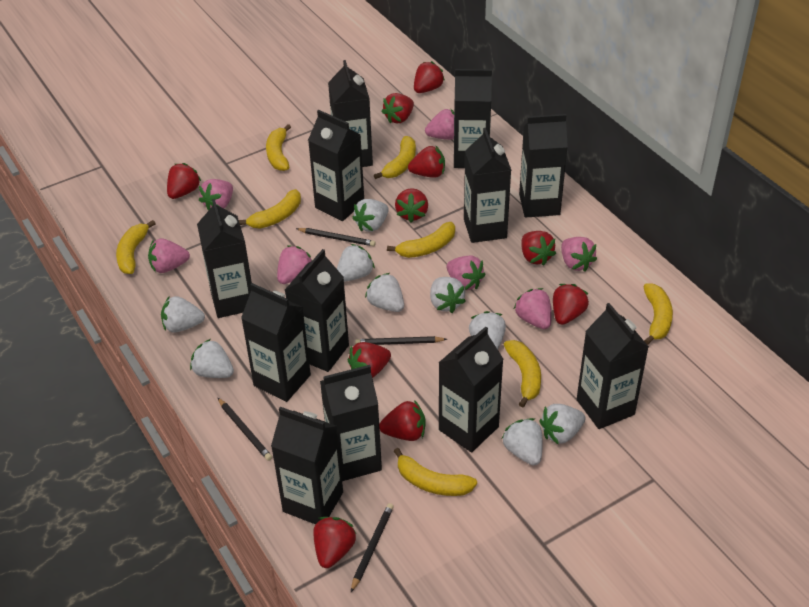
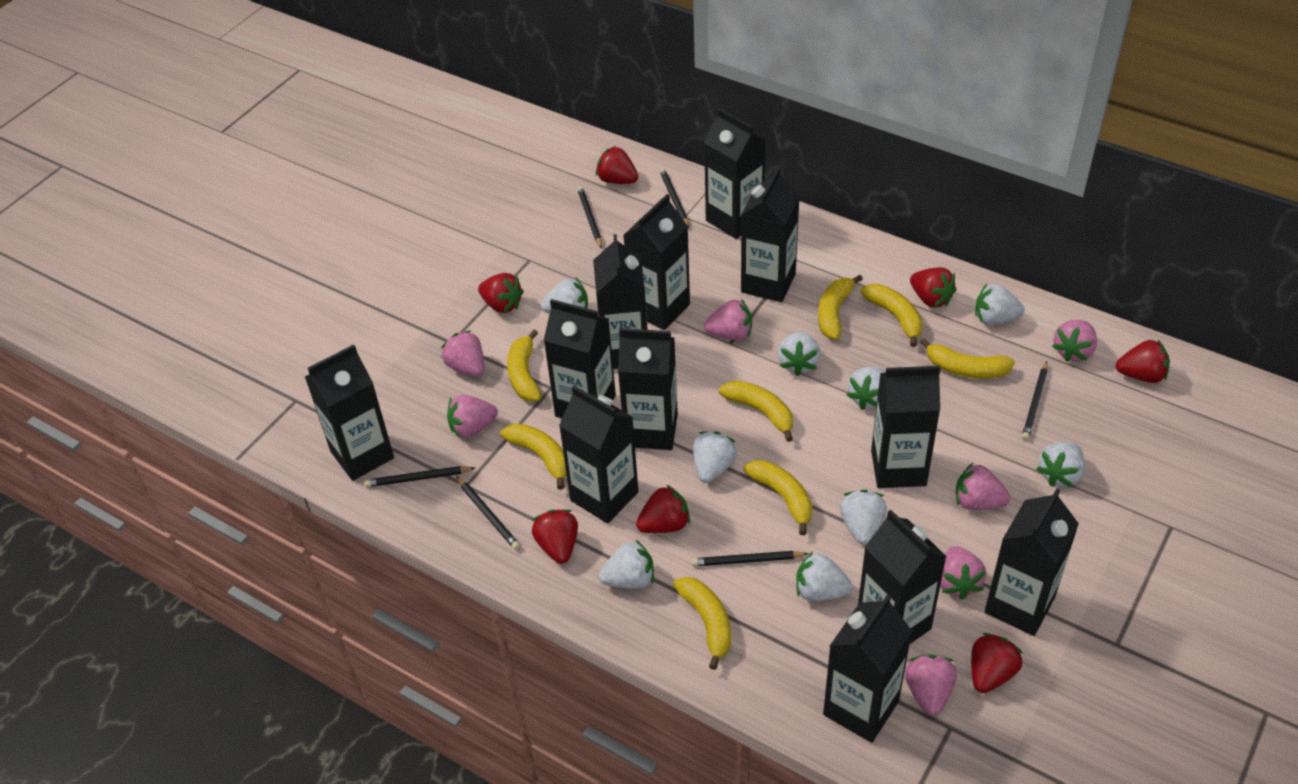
black pencil: 4 -> 6
red strawberry: 10 -> 7

